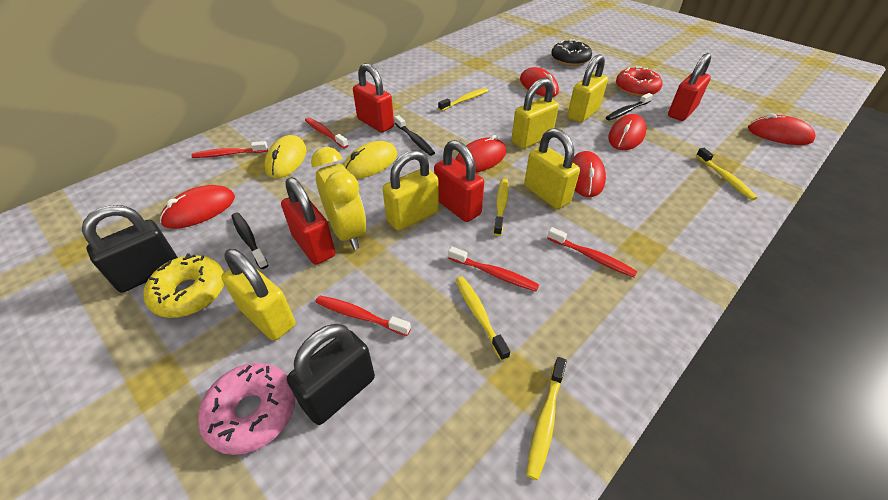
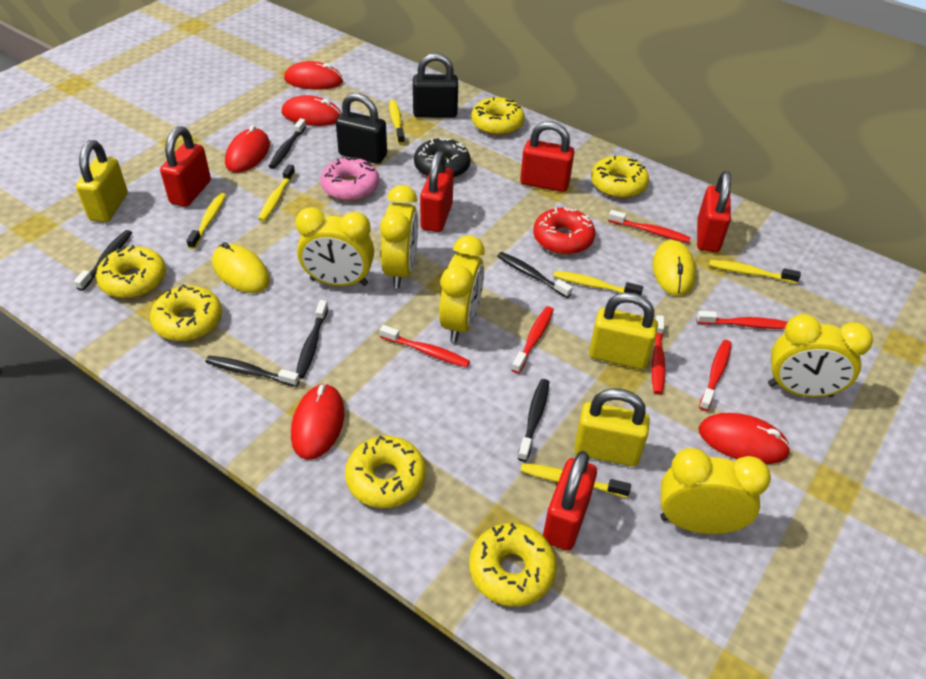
black toothbrush: 3 -> 6
red mouse: 6 -> 5
red padlock: 4 -> 5
red toothbrush: 5 -> 6
yellow clock: 1 -> 5
yellow donut: 1 -> 6
yellow padlock: 5 -> 3
yellow toothbrush: 5 -> 6

